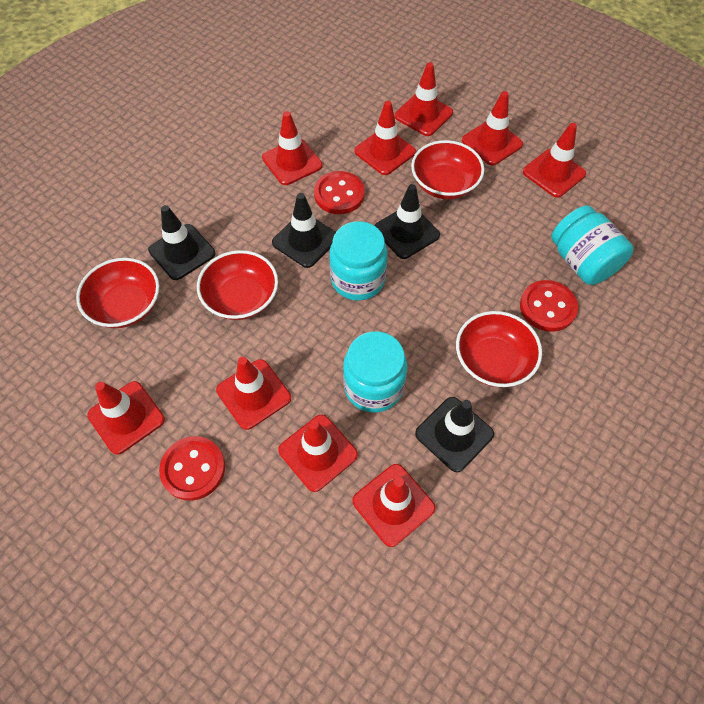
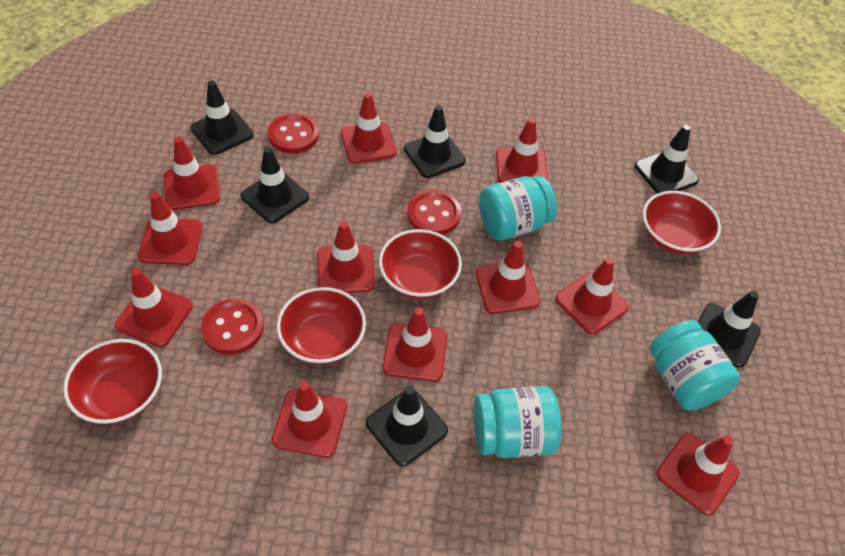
black traffic cone: 4 -> 6
red traffic cone: 9 -> 11

